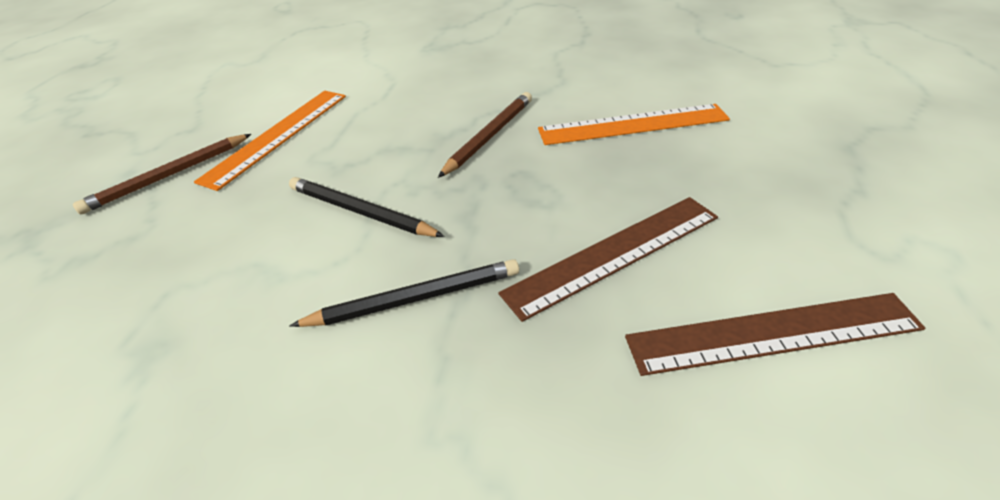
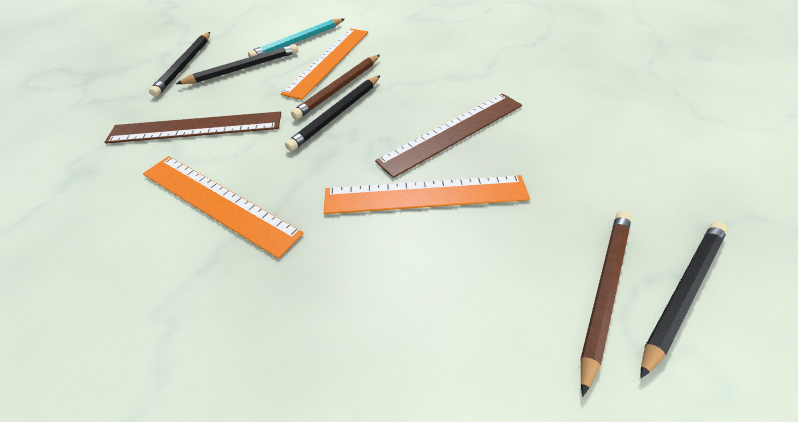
black pencil: 2 -> 4
orange ruler: 2 -> 3
turquoise pencil: 0 -> 1

